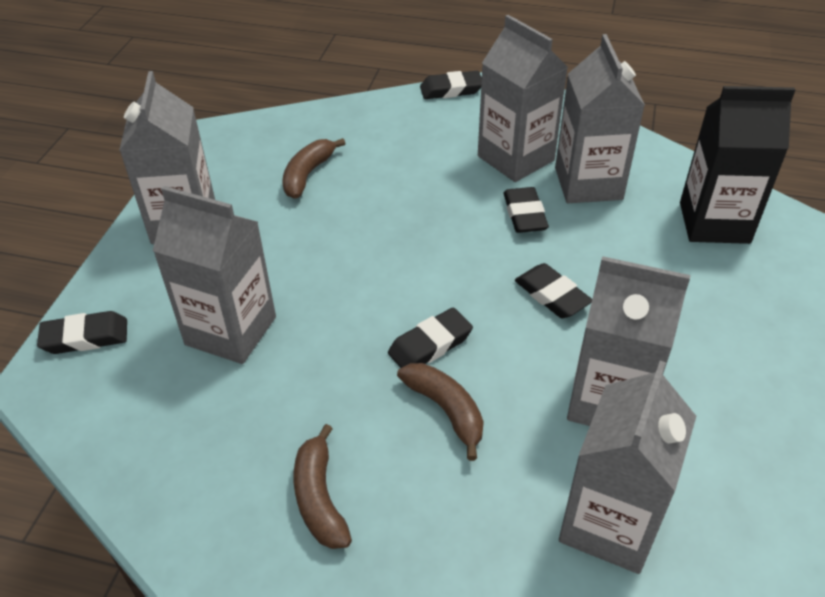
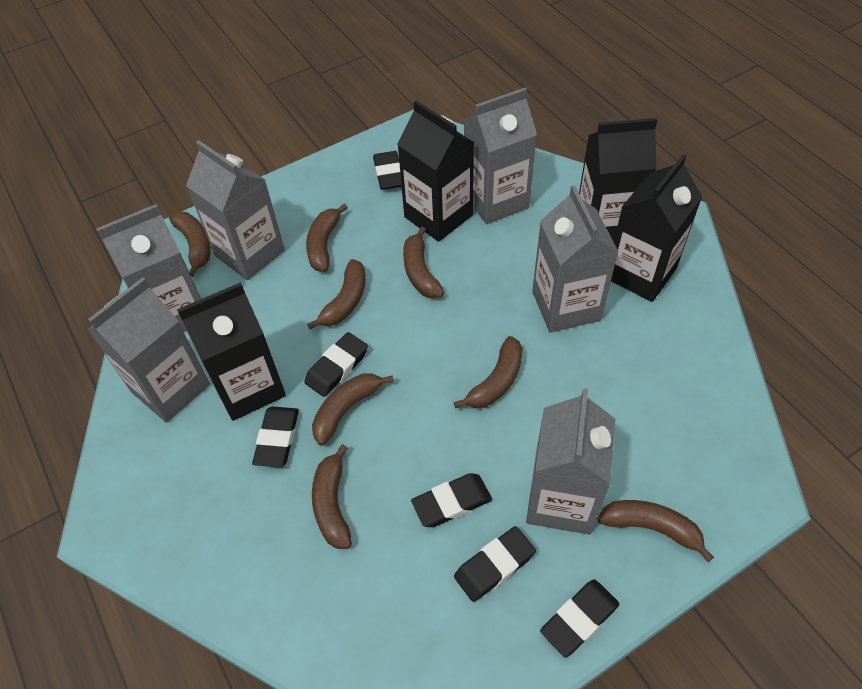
black carton: 1 -> 4
black eraser: 5 -> 6
brown banana: 3 -> 8

